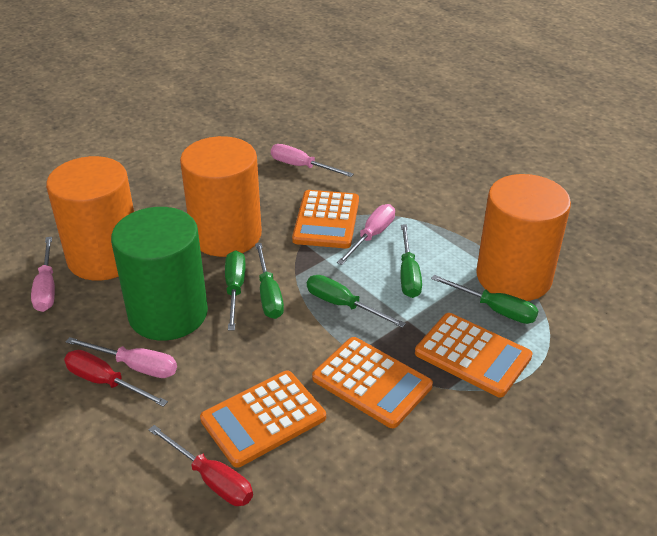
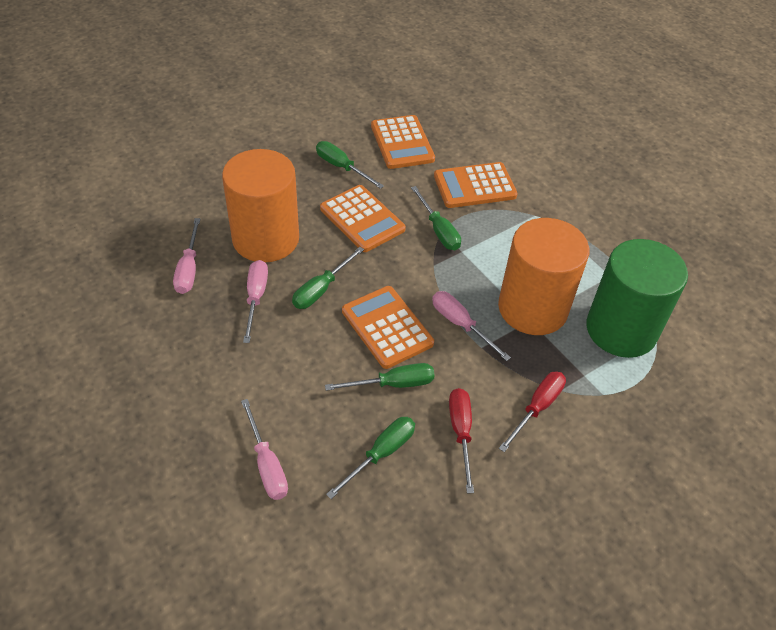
orange cylinder: 3 -> 2

